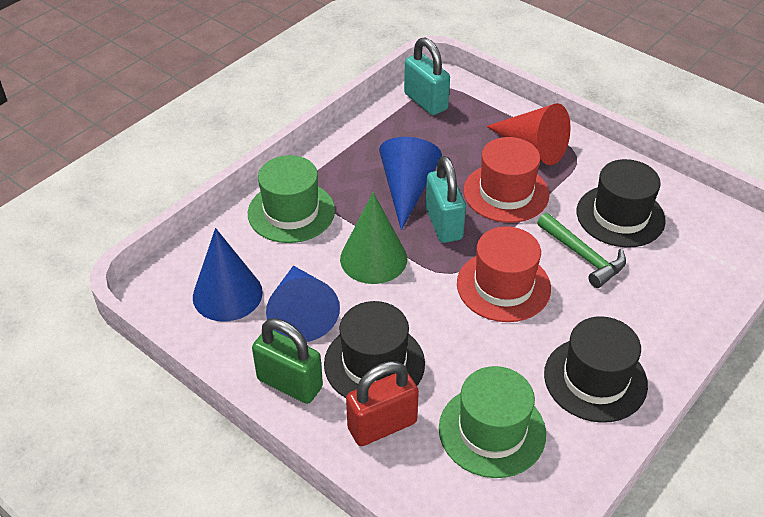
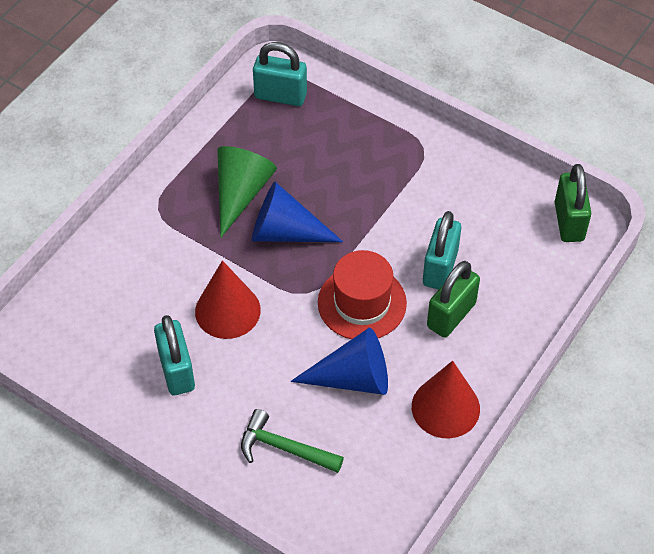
black hat: 3 -> 0
blue cone: 3 -> 2
green hat: 2 -> 0
green padlock: 1 -> 2
red cone: 1 -> 2
red hat: 2 -> 1
red padlock: 1 -> 0
turquoise padlock: 2 -> 3

